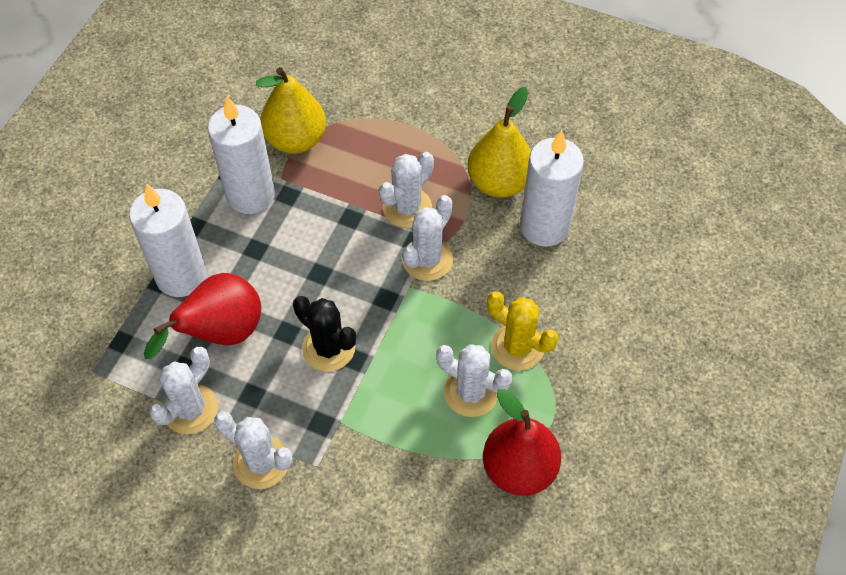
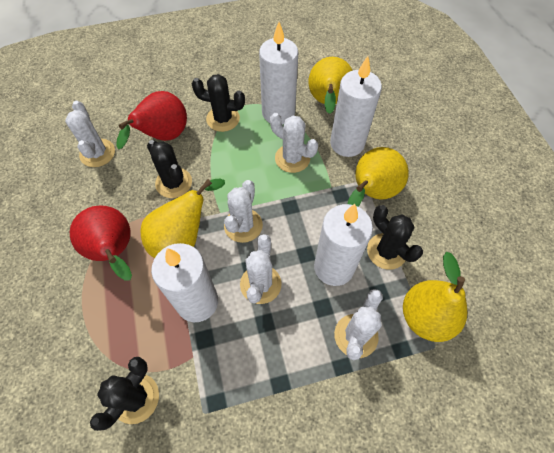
black cactus: 1 -> 4
white candle: 3 -> 4
yellow cactus: 1 -> 0
yellow pear: 2 -> 4

